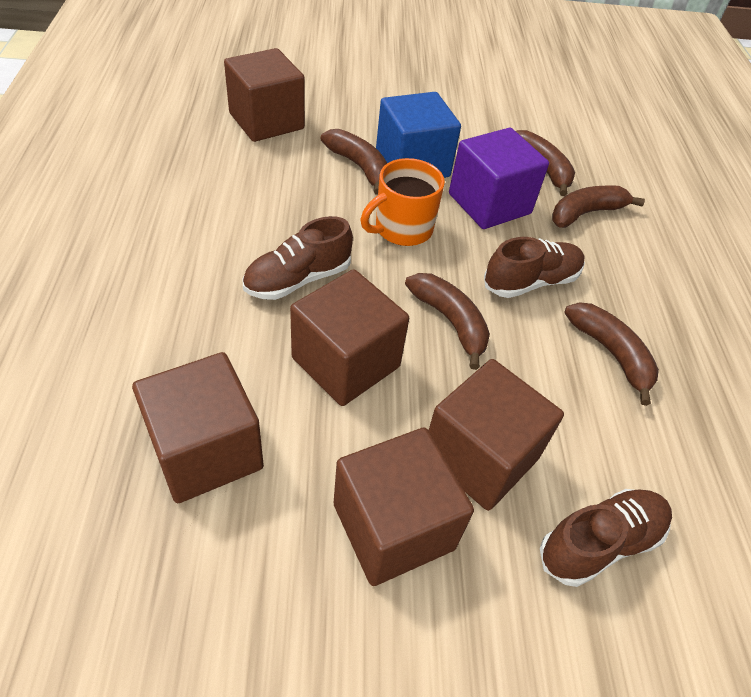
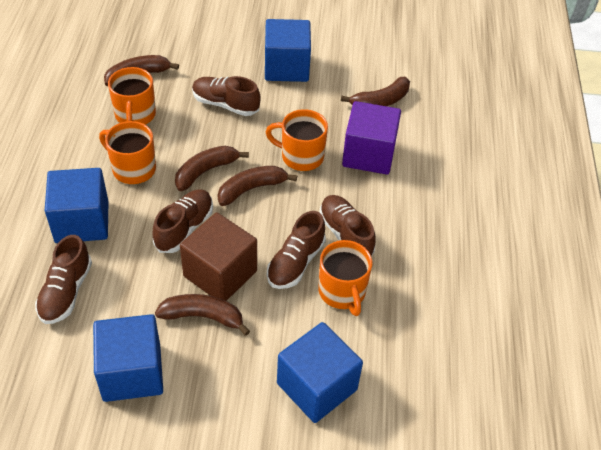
blue cube: 1 -> 4
brown cube: 5 -> 1
brown shoe: 3 -> 5
orange mug: 1 -> 4

